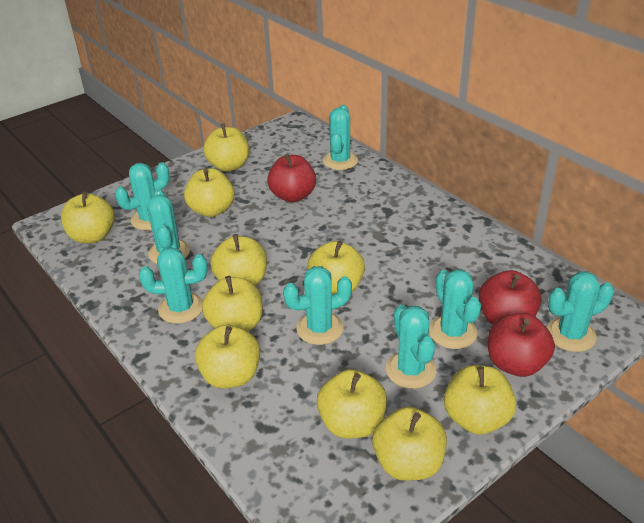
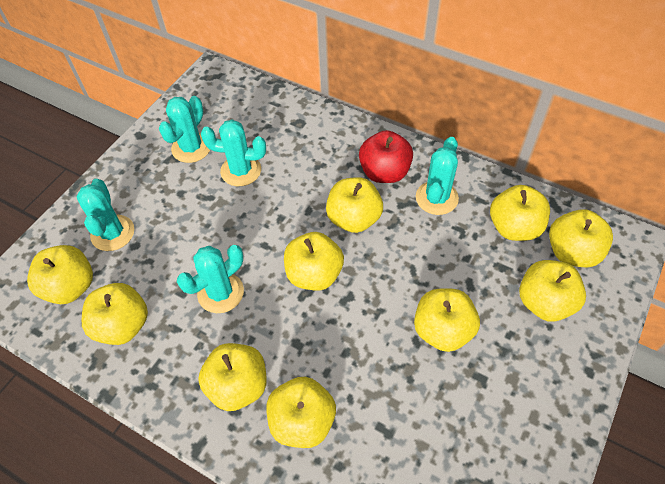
red apple: 3 -> 1
turquoise cactus: 8 -> 5

